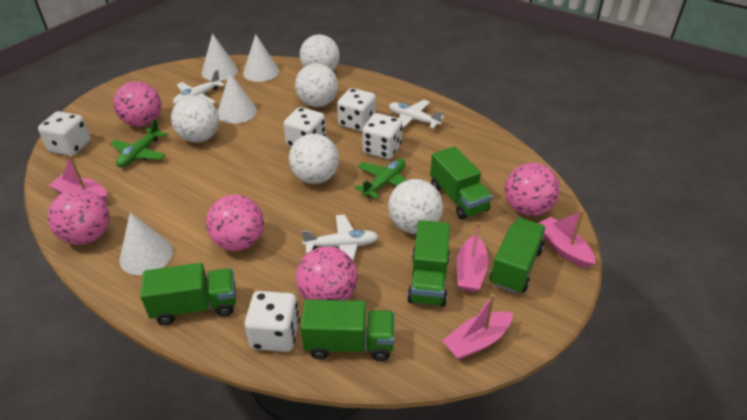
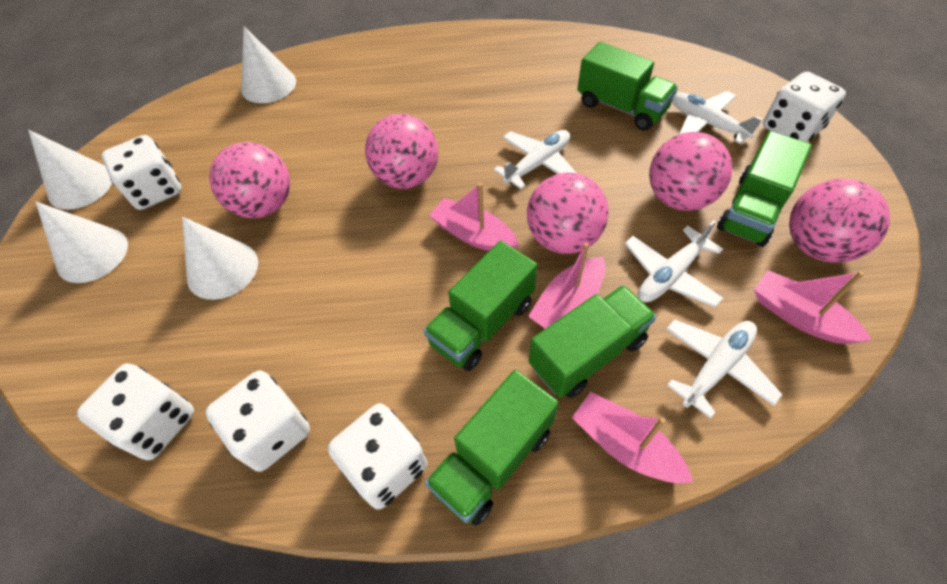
green plane: 2 -> 0
white ball: 5 -> 0
white plane: 3 -> 4

